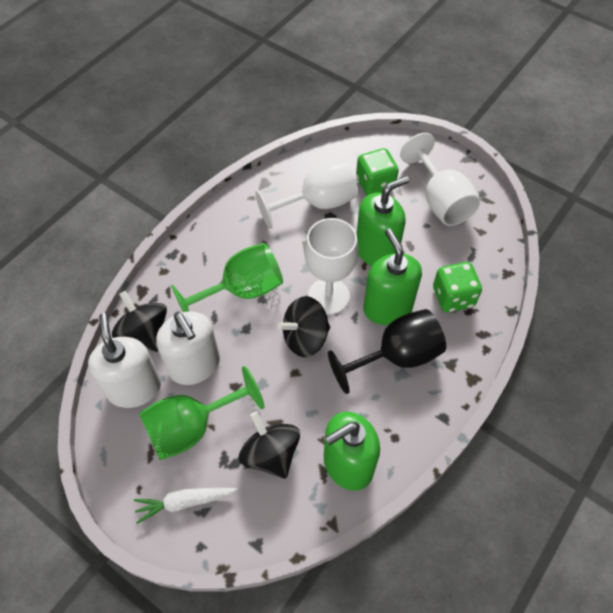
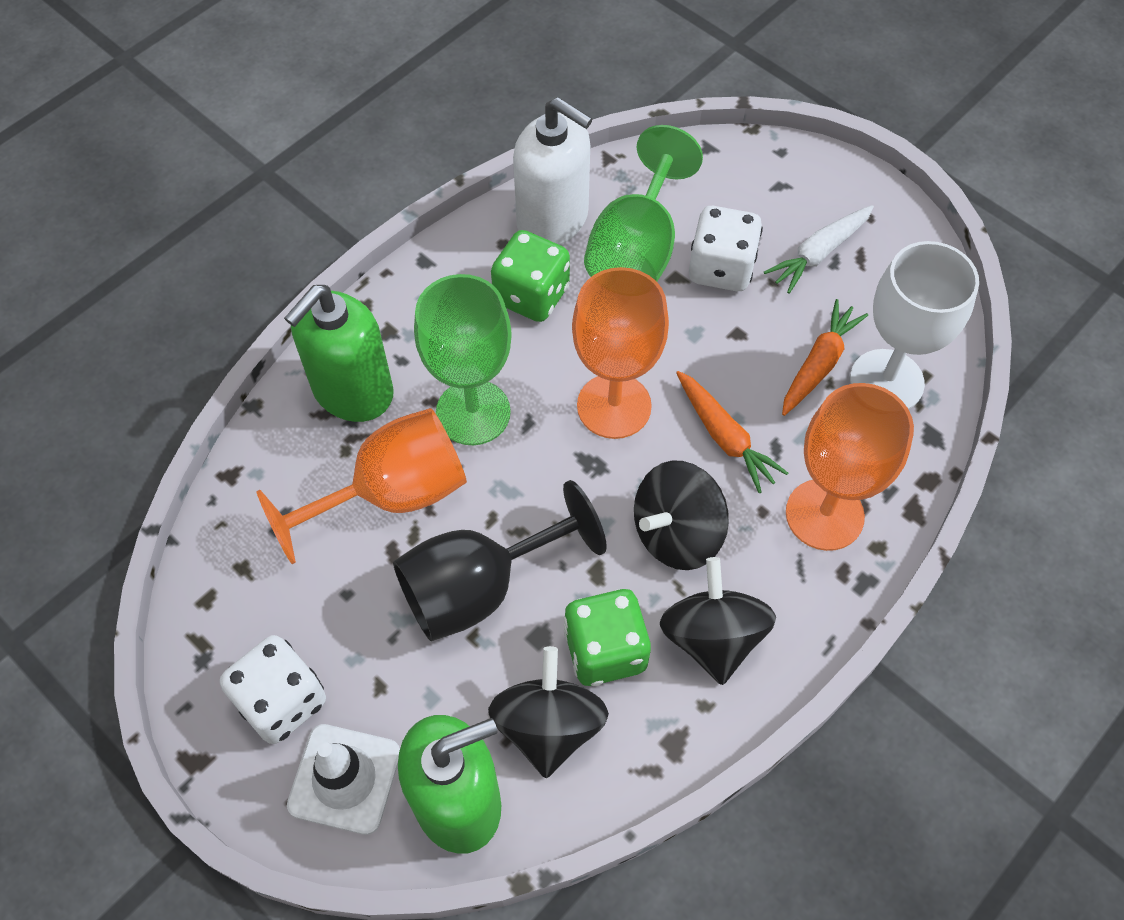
green soap dispenser: 3 -> 2
orange carrot: 0 -> 2
orange goblet: 0 -> 3
white dice: 0 -> 2
white goblet: 3 -> 1
white soap dispenser: 2 -> 1
white traffic cone: 0 -> 1

